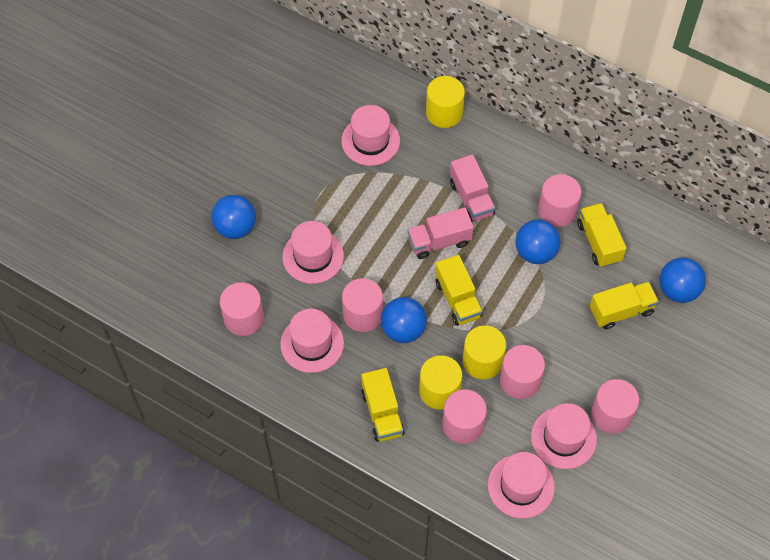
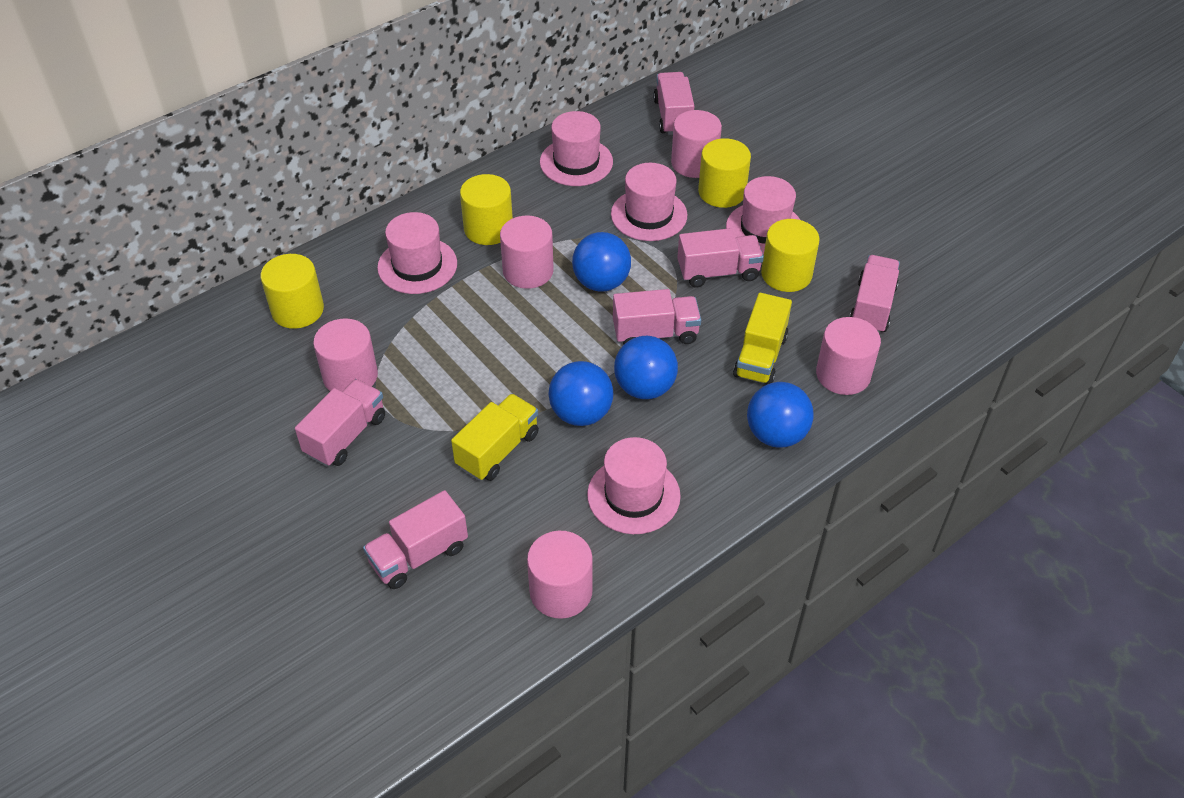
pink cylinder: 6 -> 5
pink truck: 2 -> 6
yellow cylinder: 3 -> 4
yellow truck: 4 -> 2

